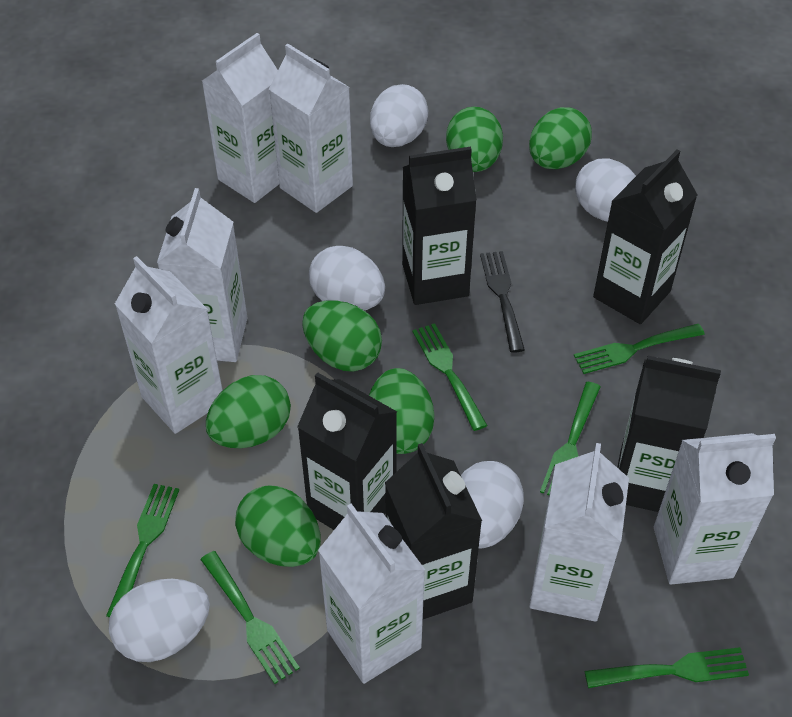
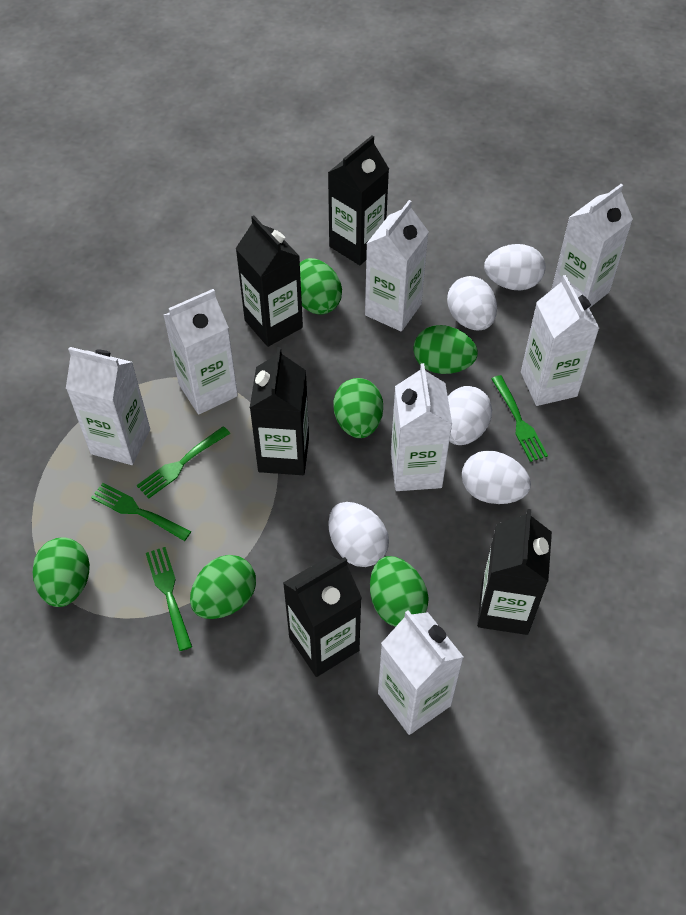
black fork: 1 -> 0
green fork: 6 -> 4

